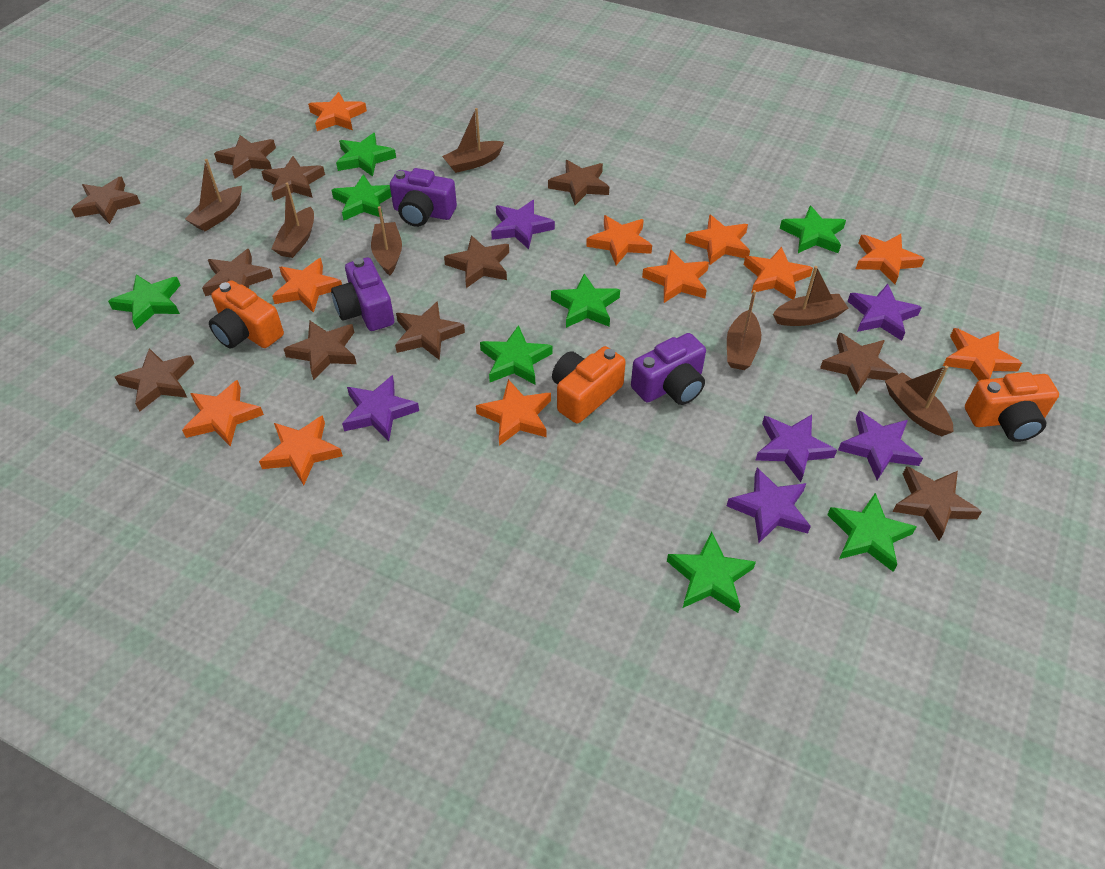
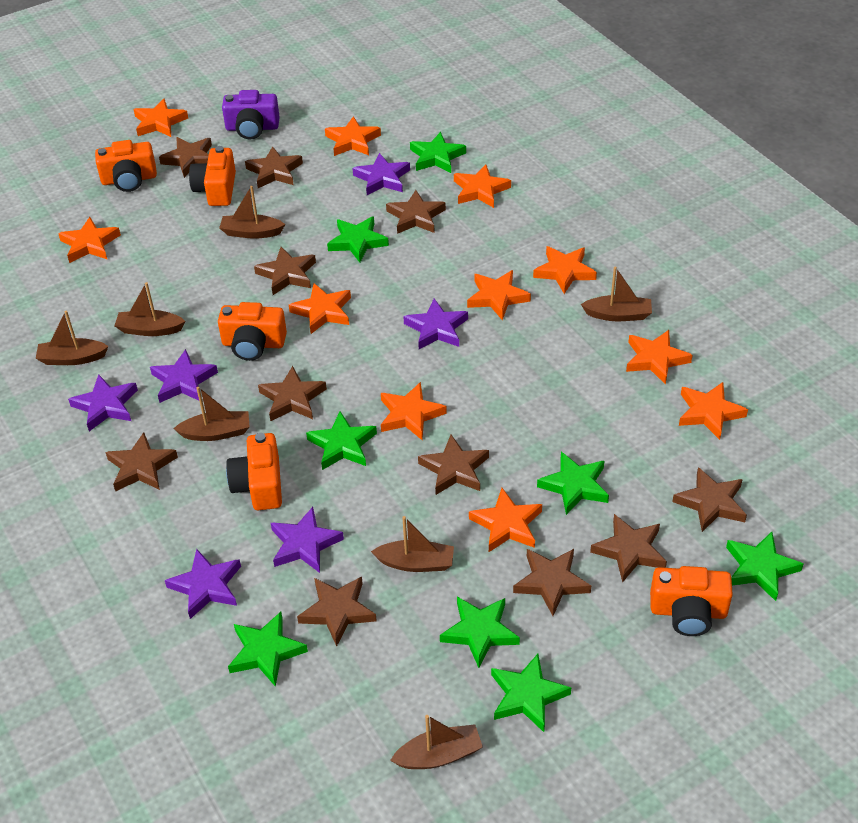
orange camera: 3 -> 5
purple camera: 3 -> 1

